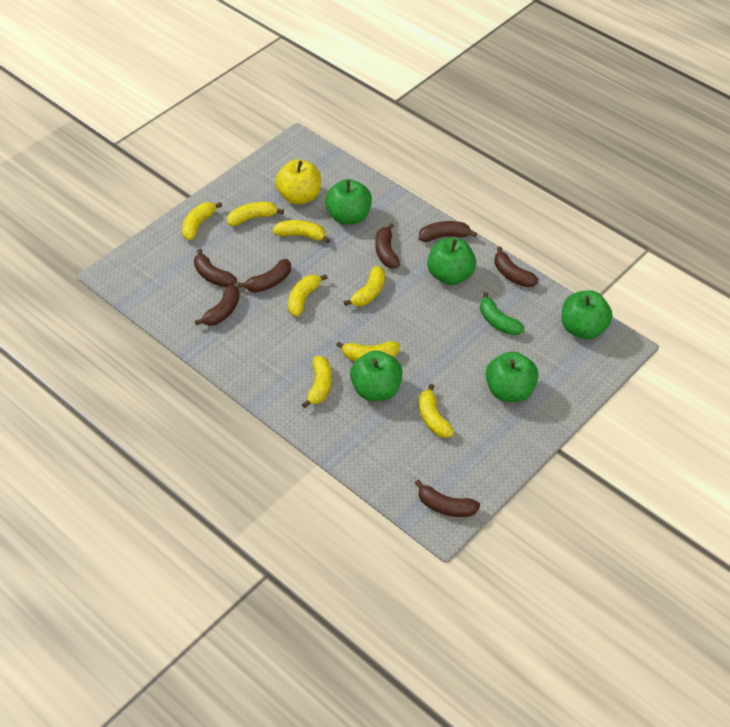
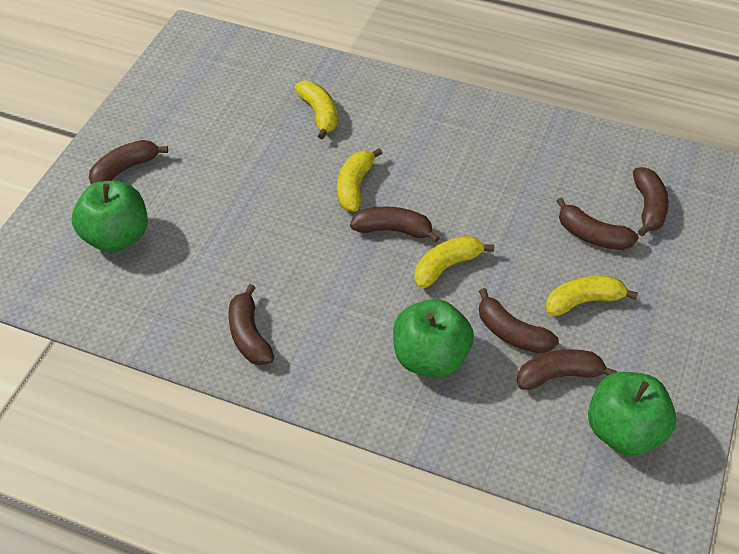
green apple: 5 -> 3
green banana: 1 -> 0
yellow apple: 1 -> 0
yellow banana: 8 -> 4

